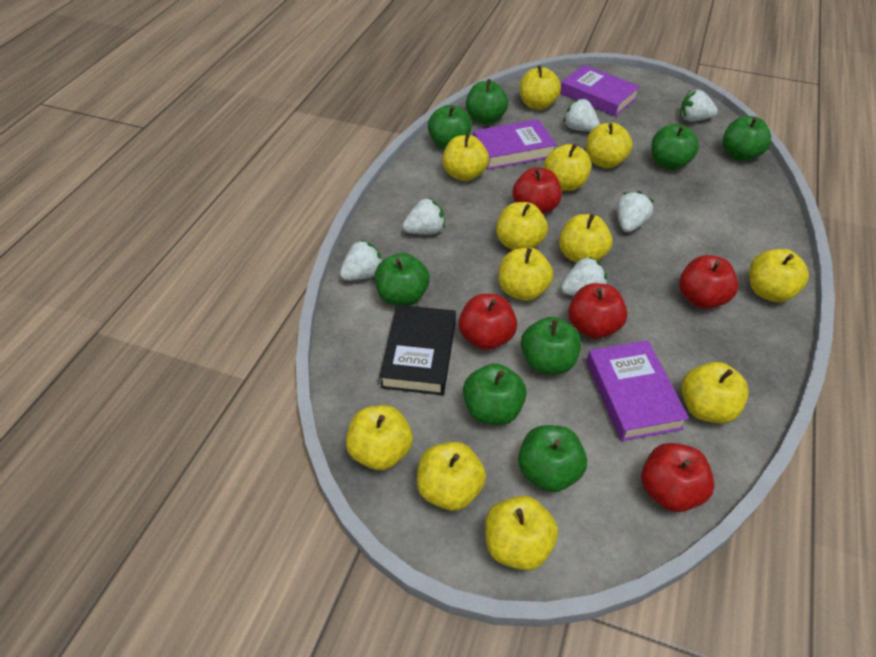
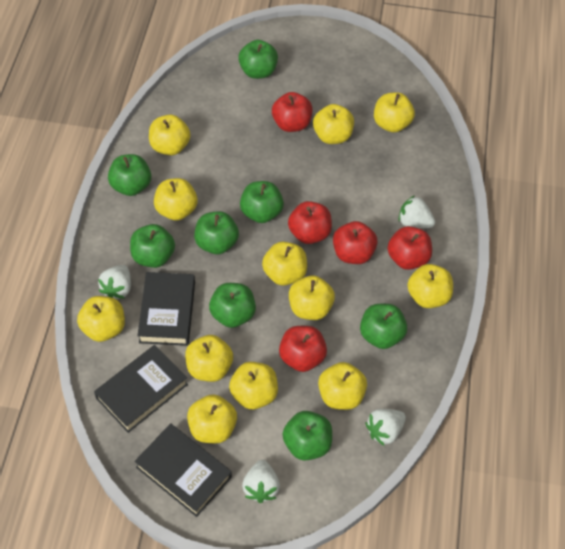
black book: 1 -> 3
purple book: 3 -> 0
white strawberry: 6 -> 4

